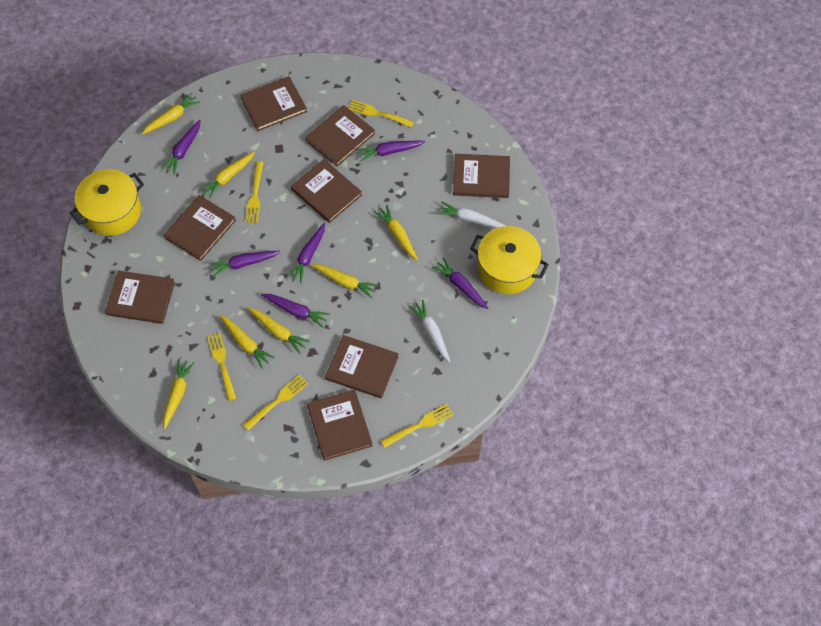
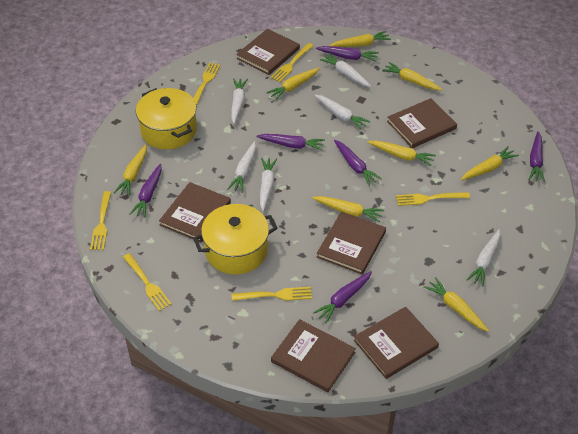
brown book: 8 -> 6
white carrot: 2 -> 6
yellow carrot: 7 -> 8
yellow fork: 5 -> 6

